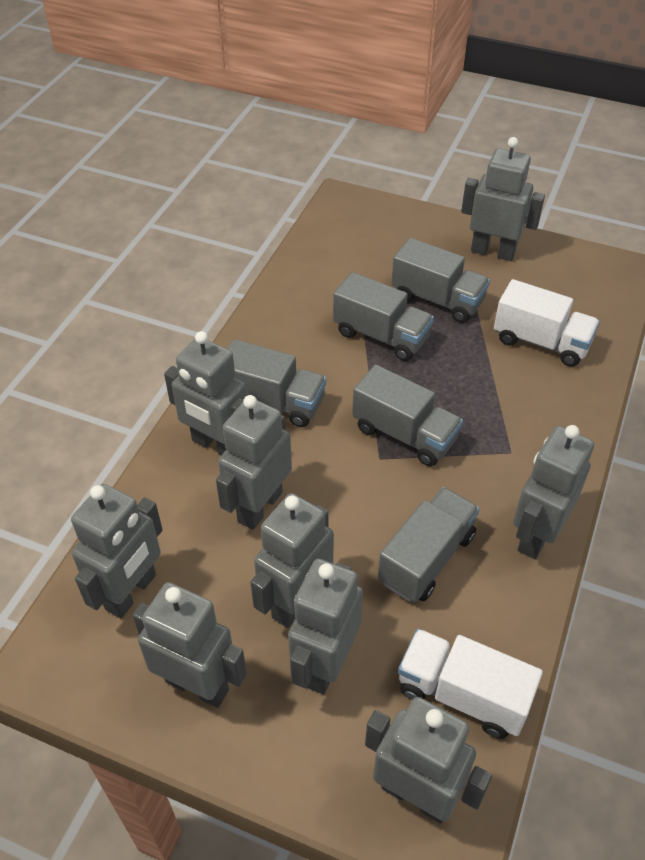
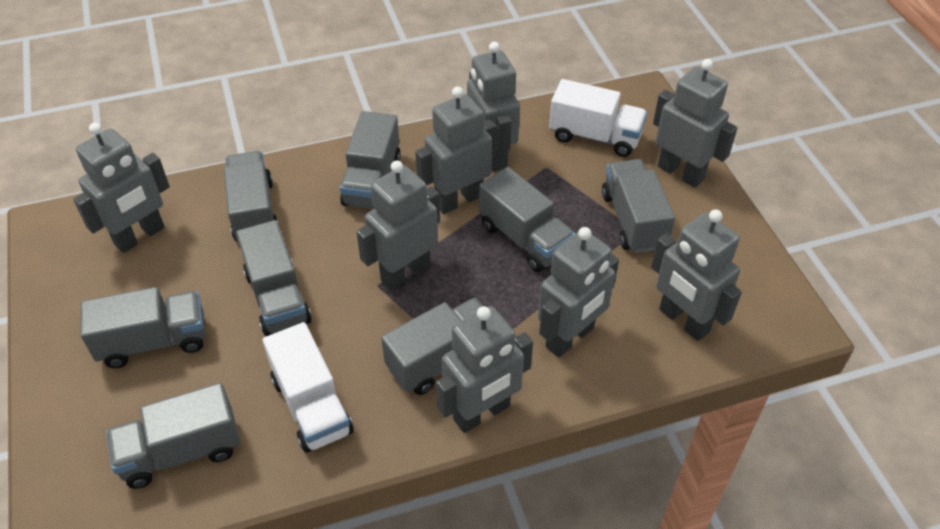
grey robot: 9 -> 8
grey truck: 5 -> 8

